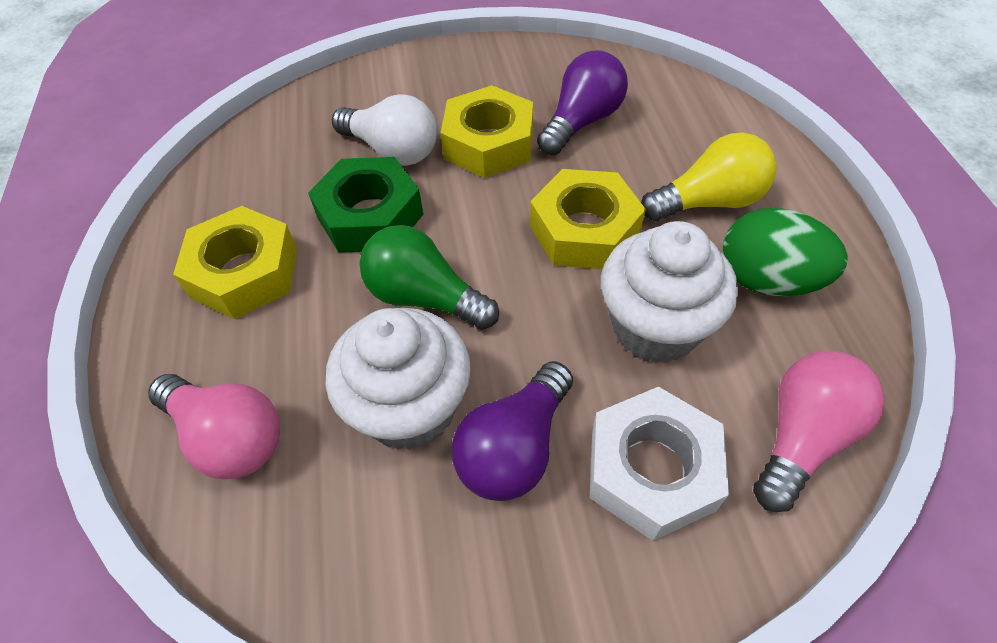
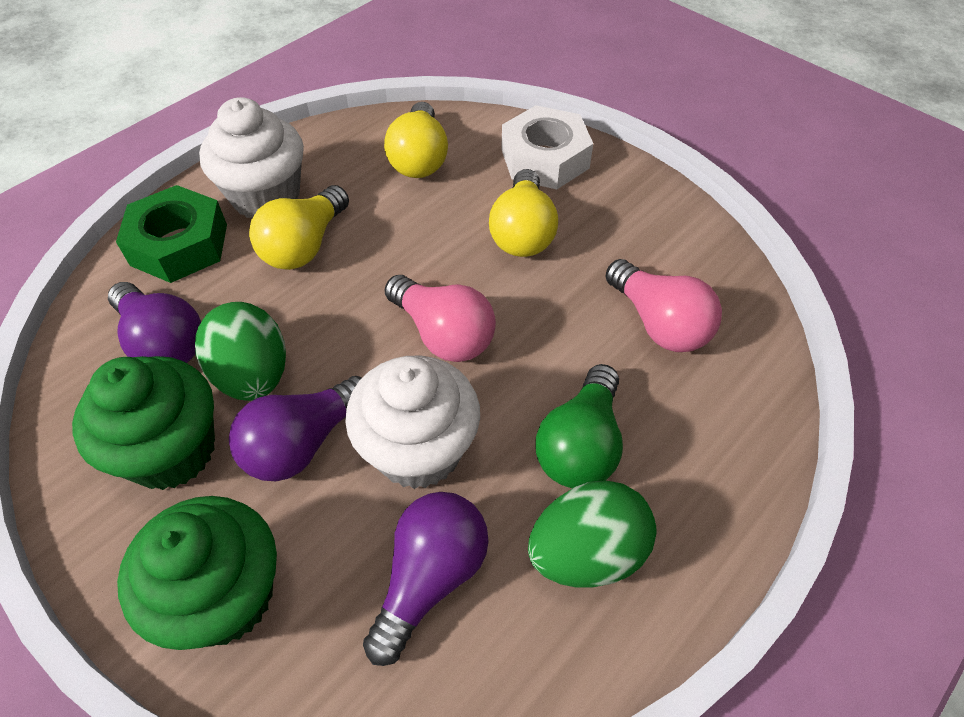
green cupcake: 0 -> 2
green egg: 1 -> 2
purple light bulb: 2 -> 3
white light bulb: 1 -> 0
yellow light bulb: 1 -> 3
yellow nut: 3 -> 0

